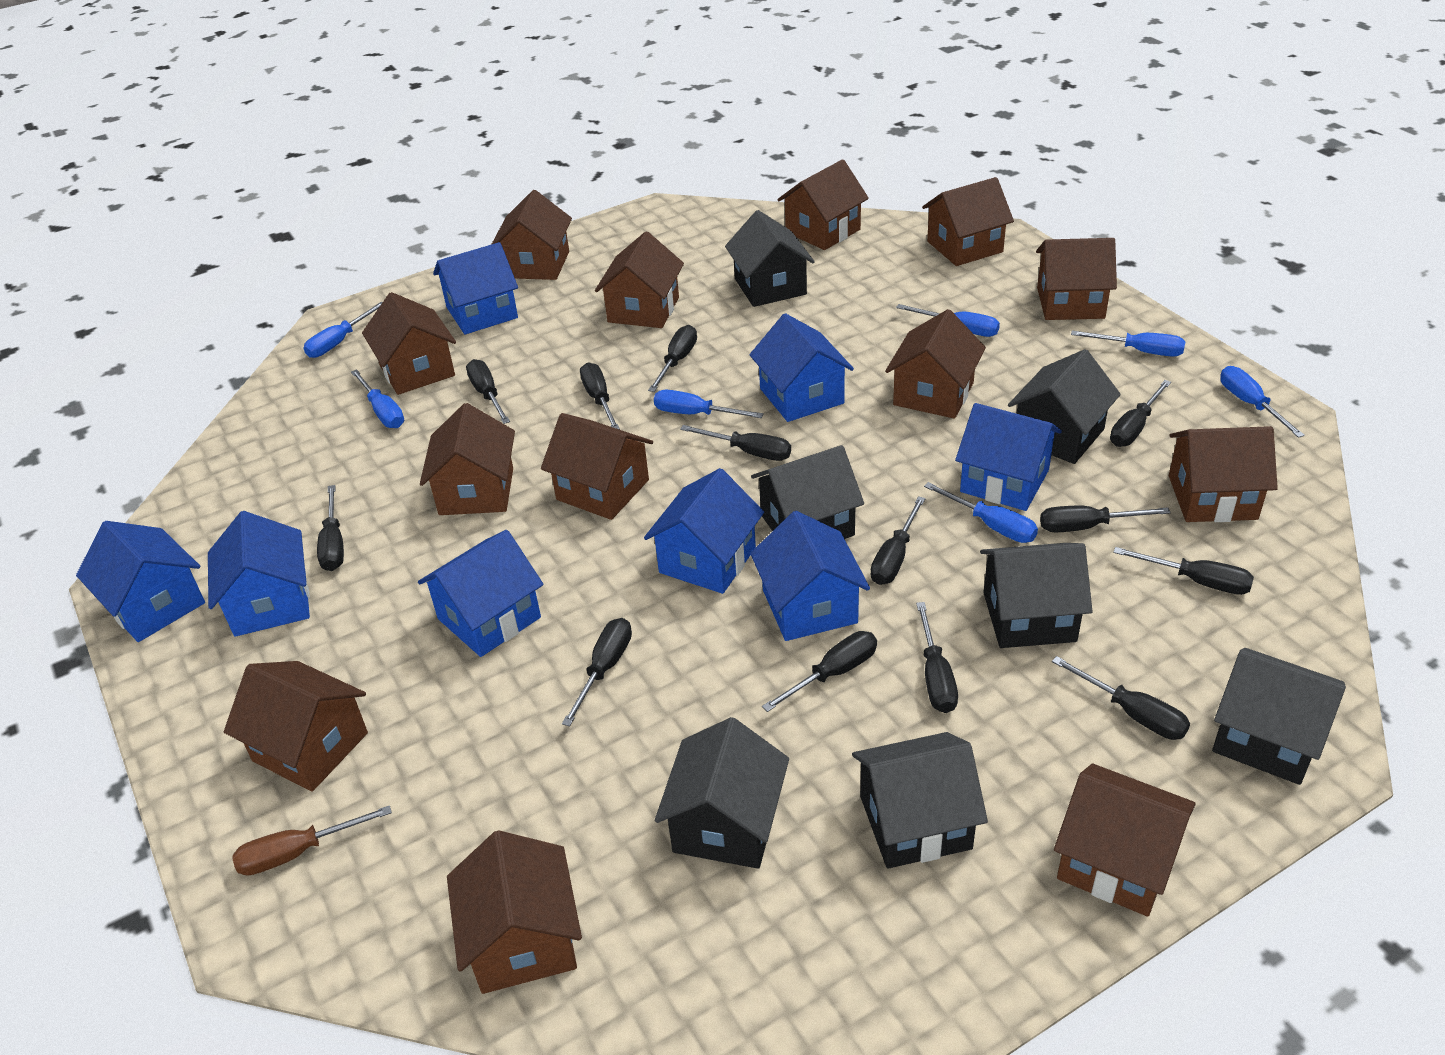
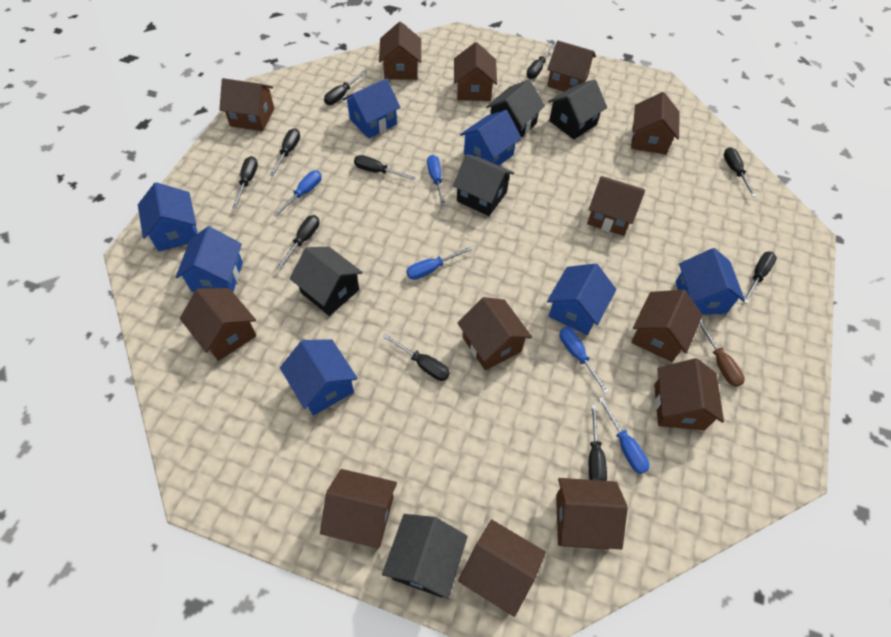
black house: 7 -> 5
black screwdriver: 13 -> 10
blue house: 8 -> 7
blue screwdriver: 7 -> 5

